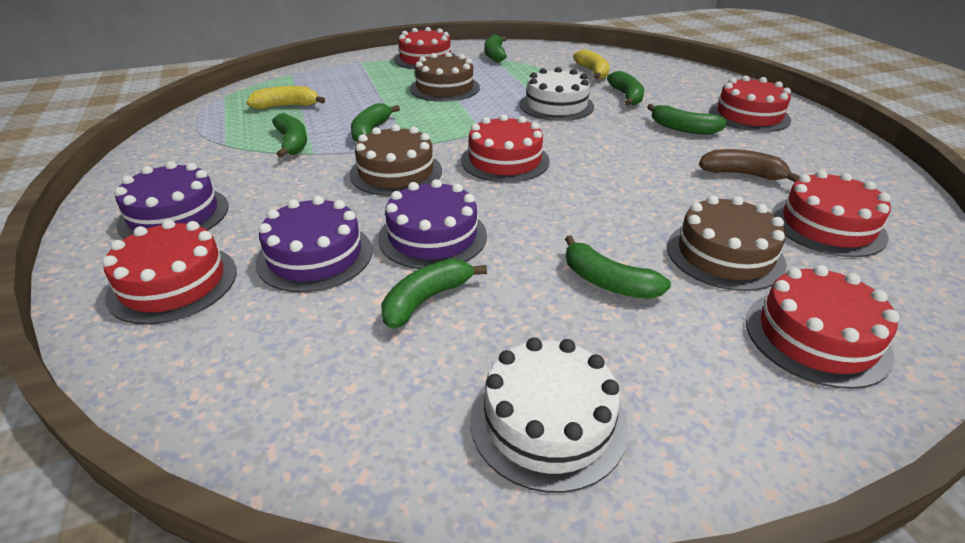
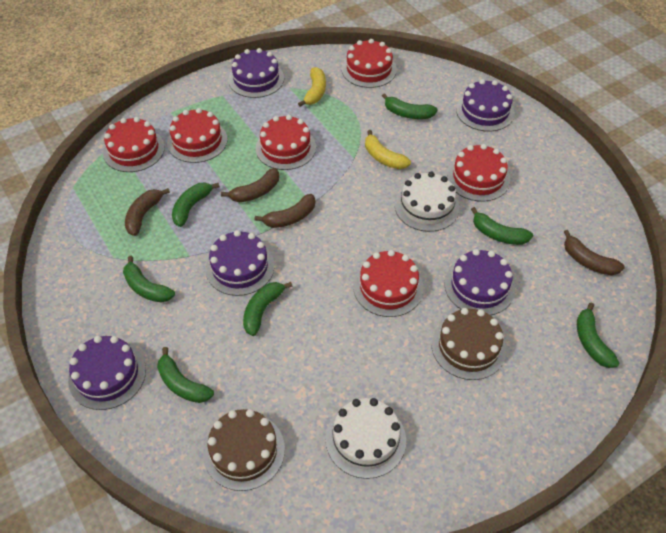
brown banana: 1 -> 4
brown cake: 3 -> 2
purple cake: 3 -> 5

